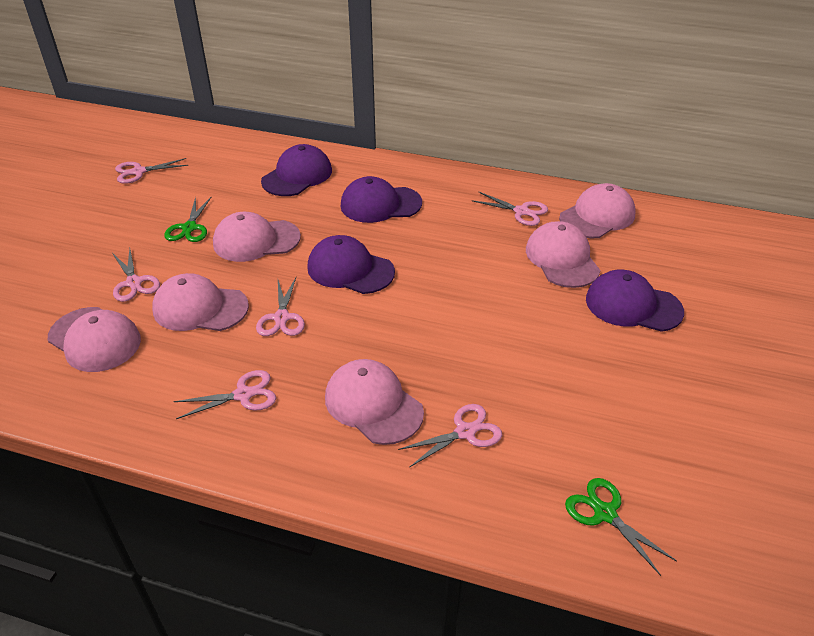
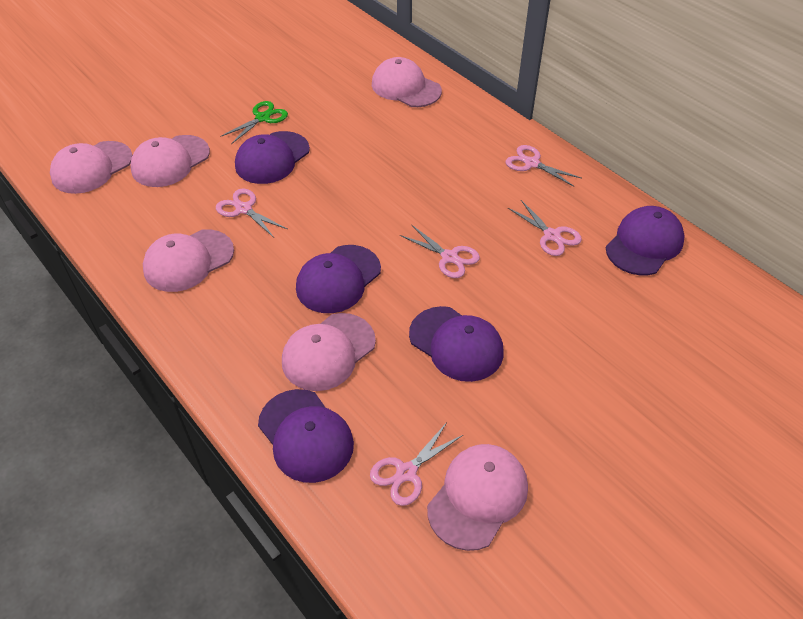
green scissors: 2 -> 1
pink scissors: 6 -> 5
purple cap: 4 -> 5

